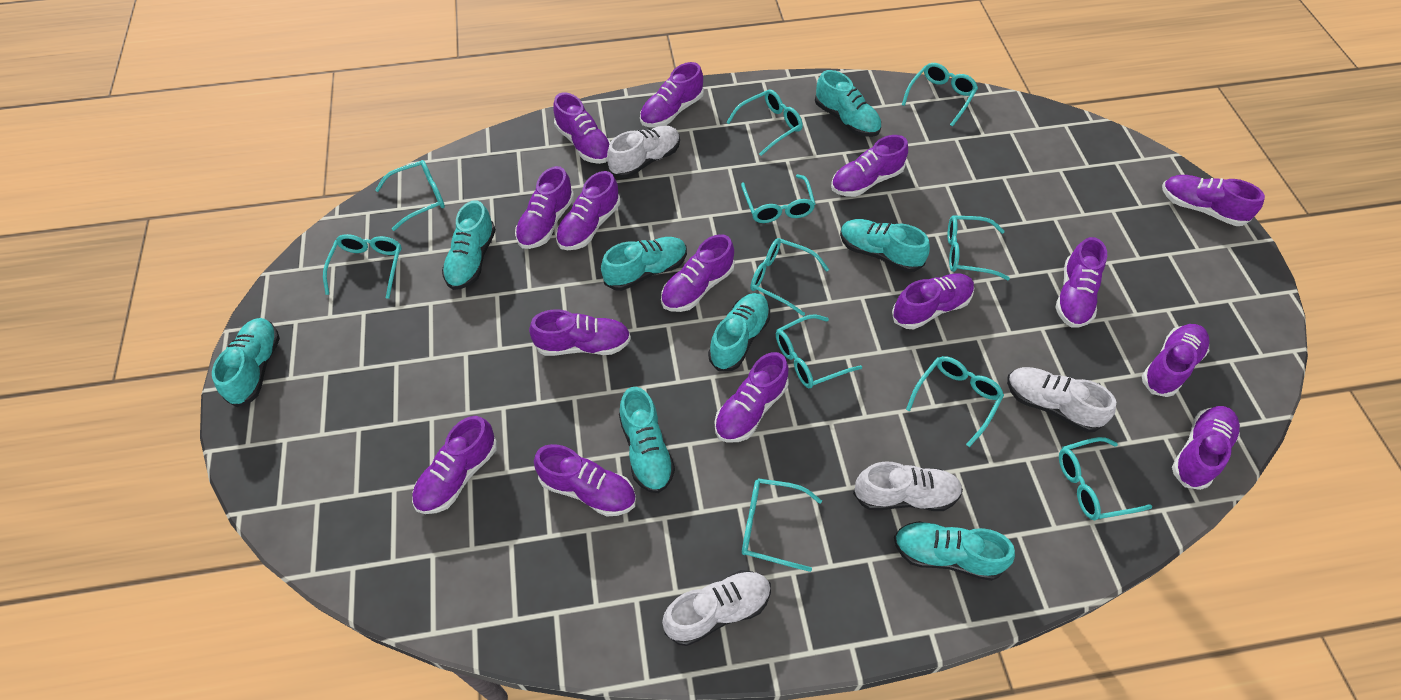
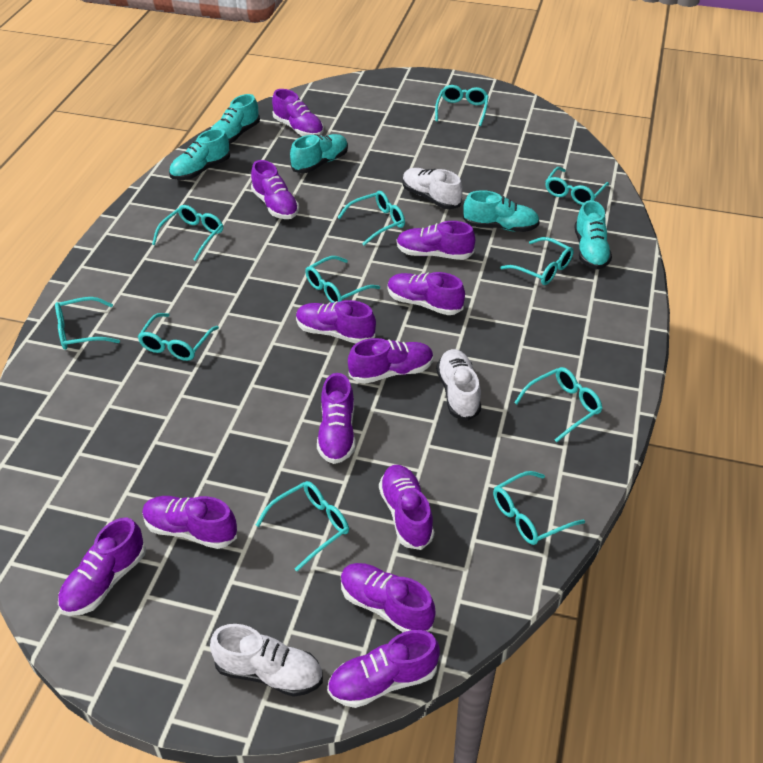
purple shoe: 15 -> 12
turquoise shoe: 8 -> 5
white shoe: 4 -> 3

